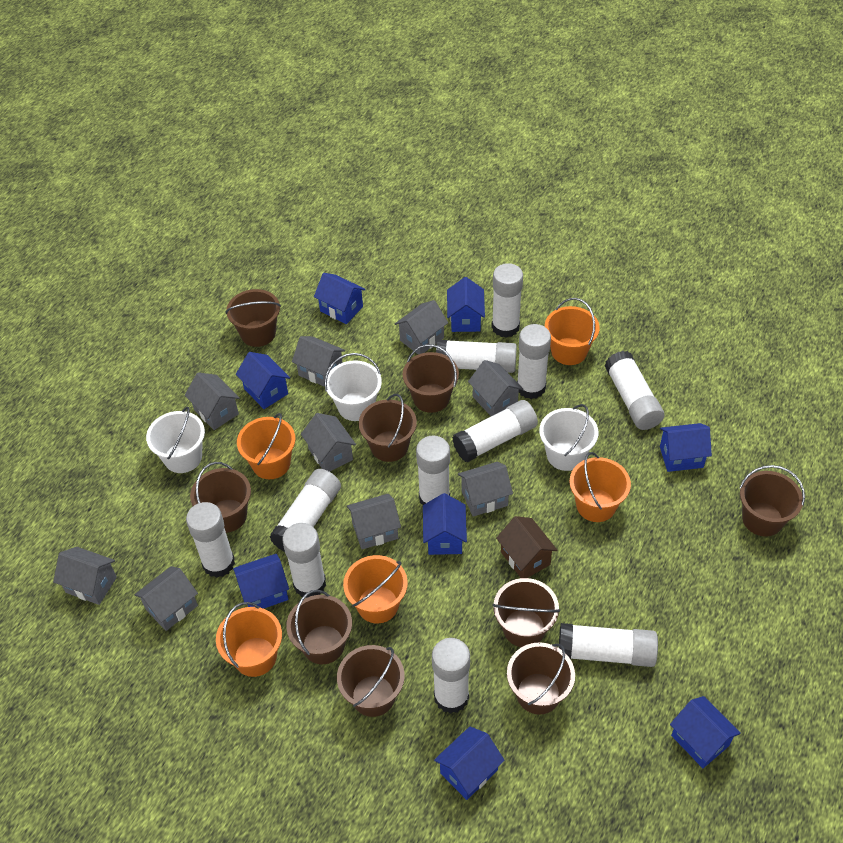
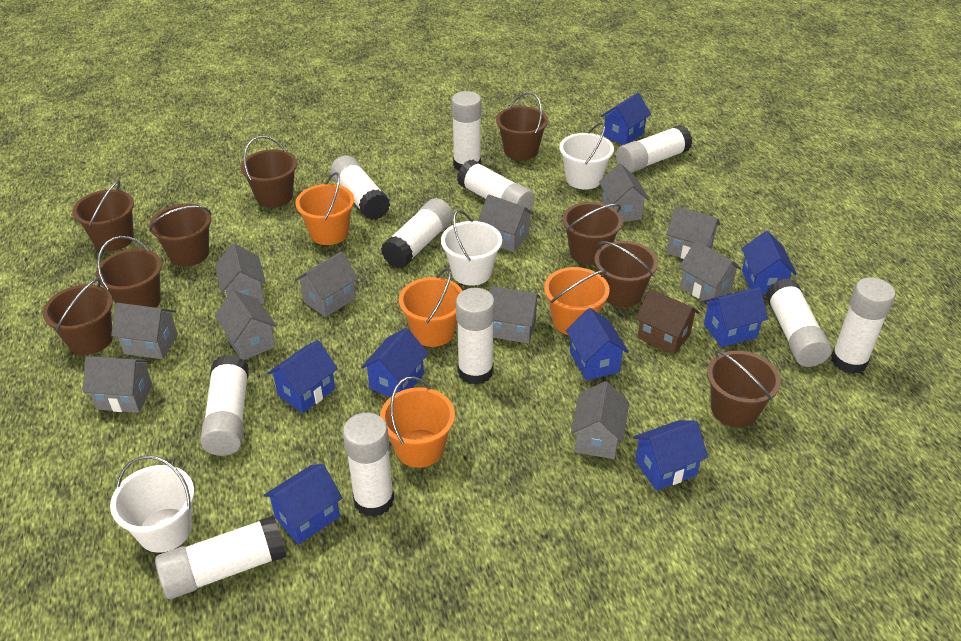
grey house: 9 -> 11
orange bucket: 5 -> 4

